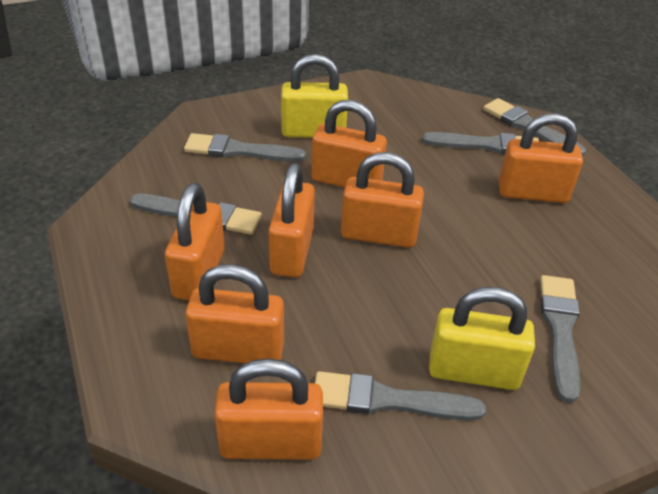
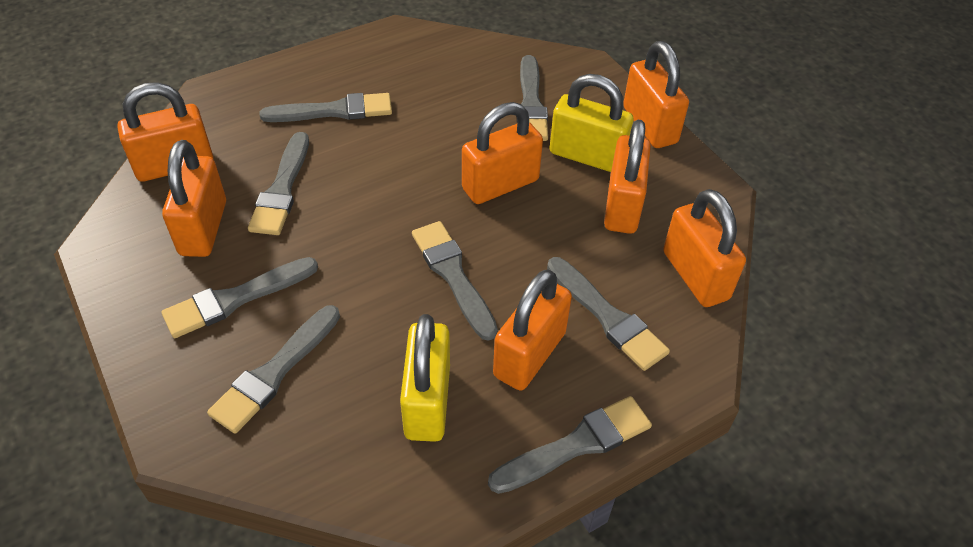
grey brush: 6 -> 8

